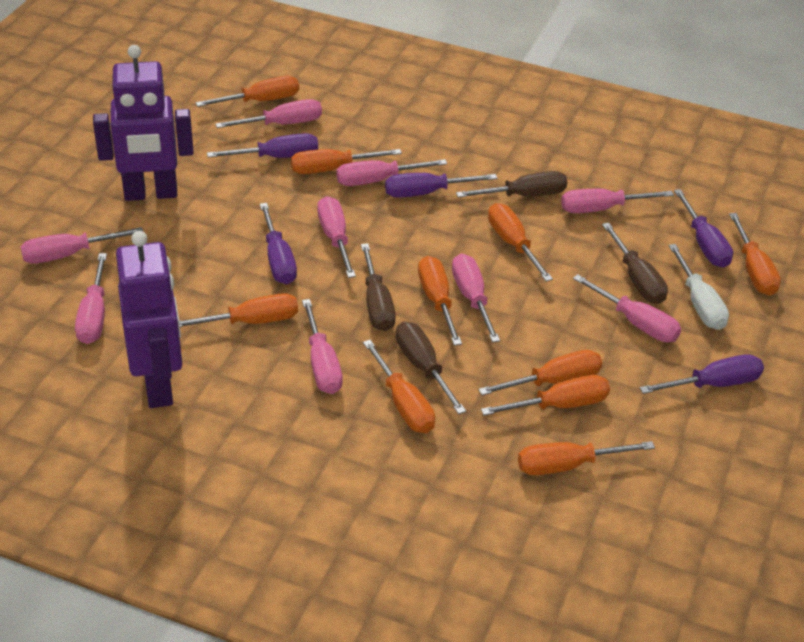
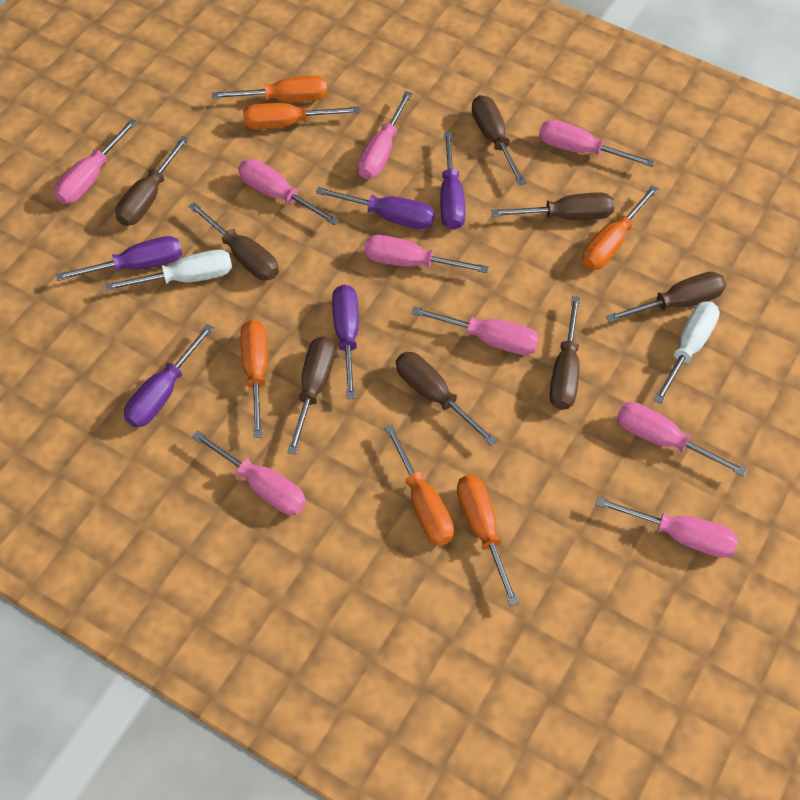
brown screwdriver: 4 -> 8
orange screwdriver: 10 -> 6
purple robot: 2 -> 0
white screwdriver: 1 -> 2

